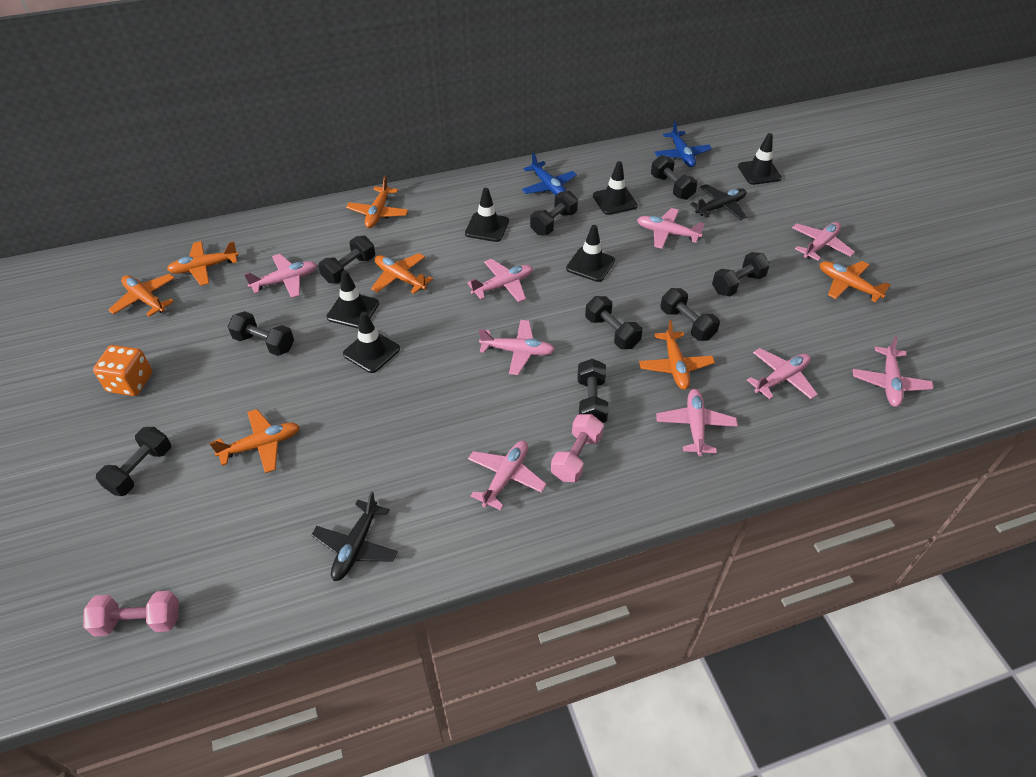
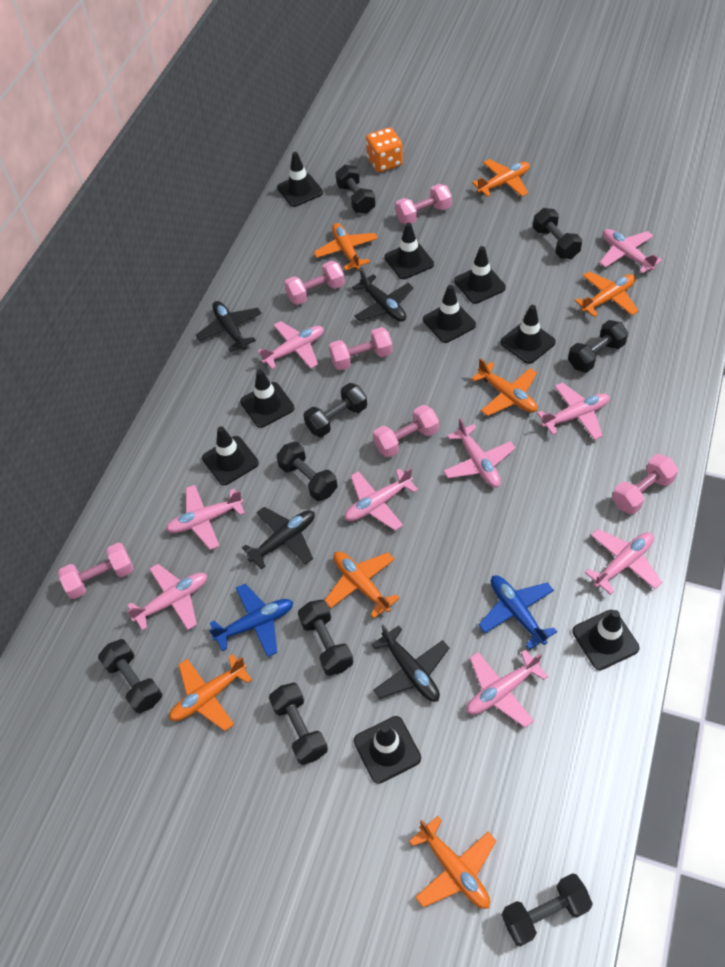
black plane: 2 -> 4
black traffic cone: 6 -> 9
pink dumbbell: 2 -> 6

